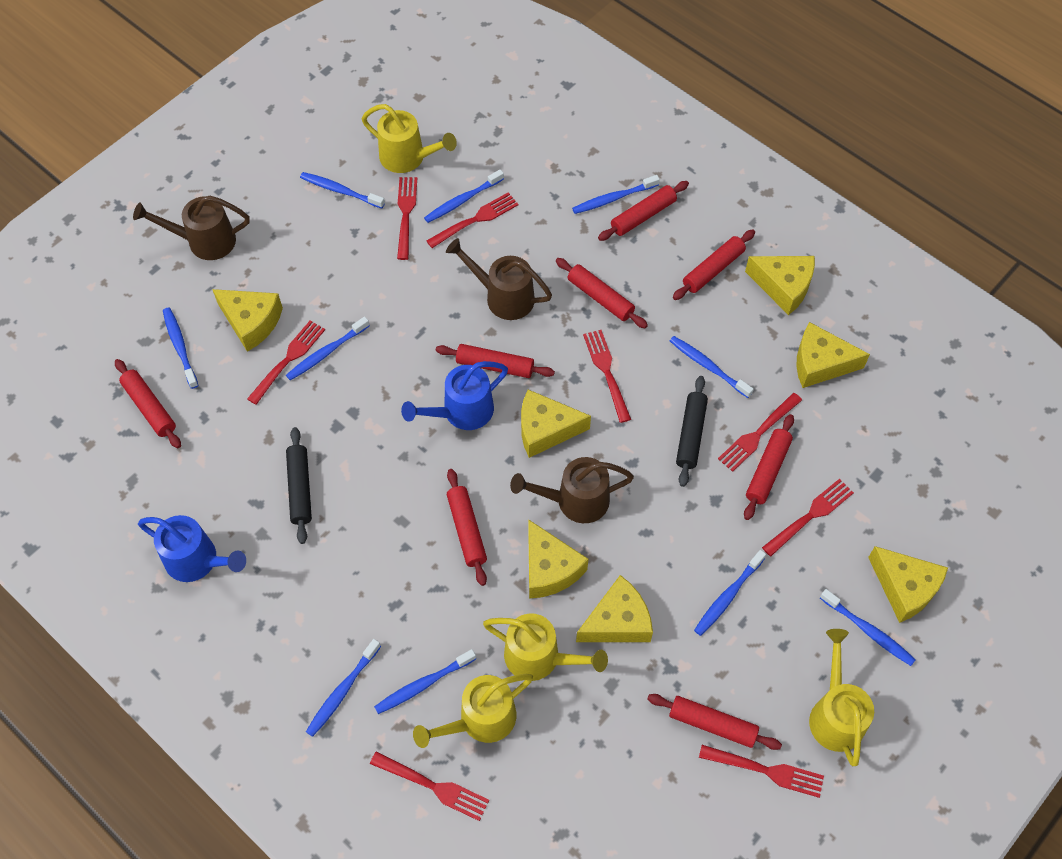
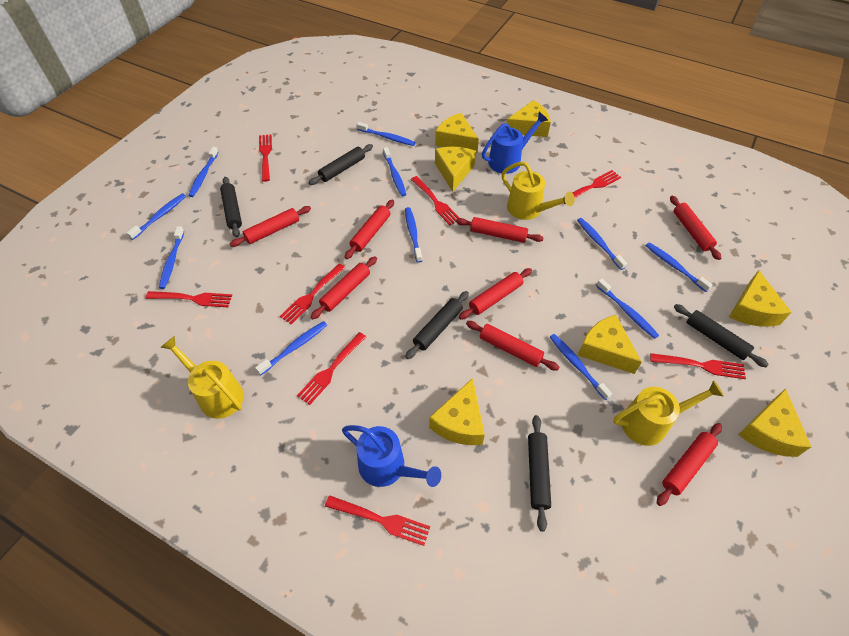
black rolling pin: 2 -> 5
blue toothbrush: 10 -> 11
brown watering can: 3 -> 0
yellow watering can: 4 -> 3

